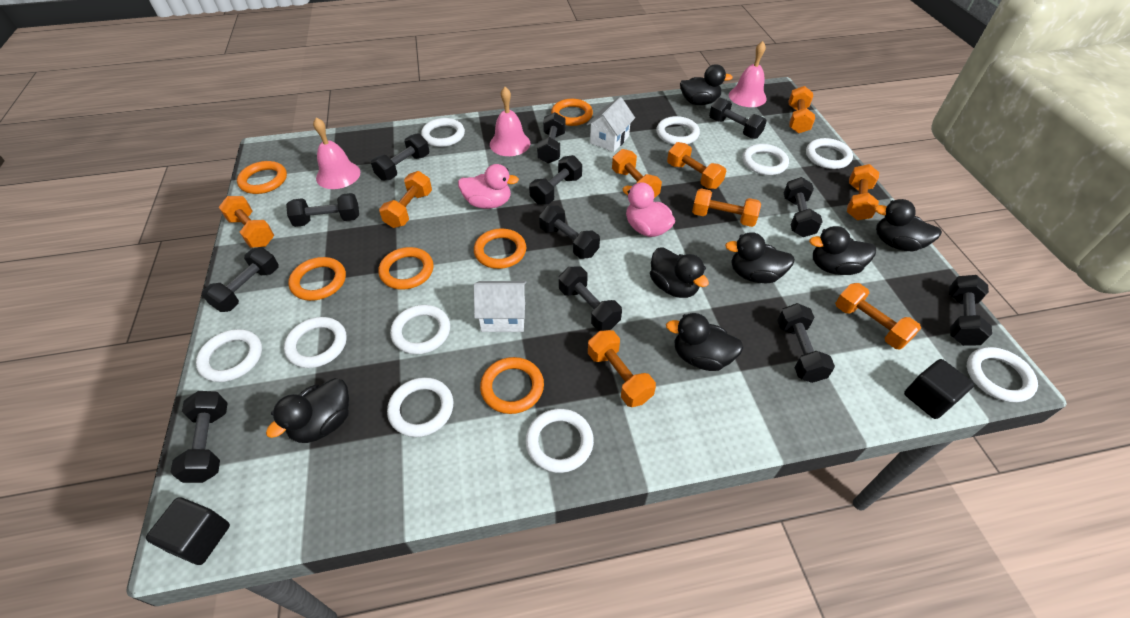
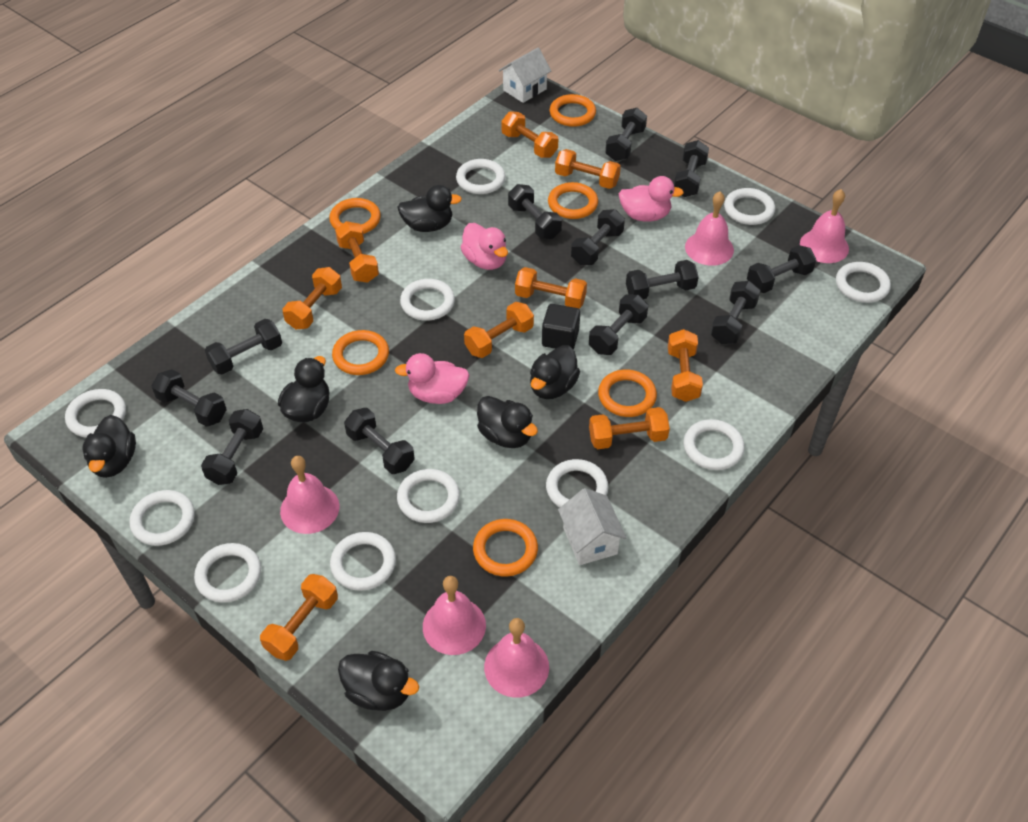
black cube: 2 -> 1
black duck: 7 -> 6
pink bell: 3 -> 5
pink duck: 2 -> 3
white ring: 10 -> 11

